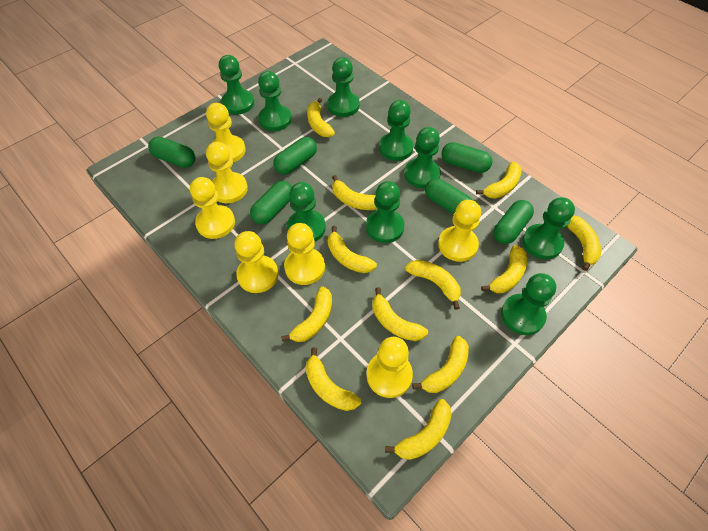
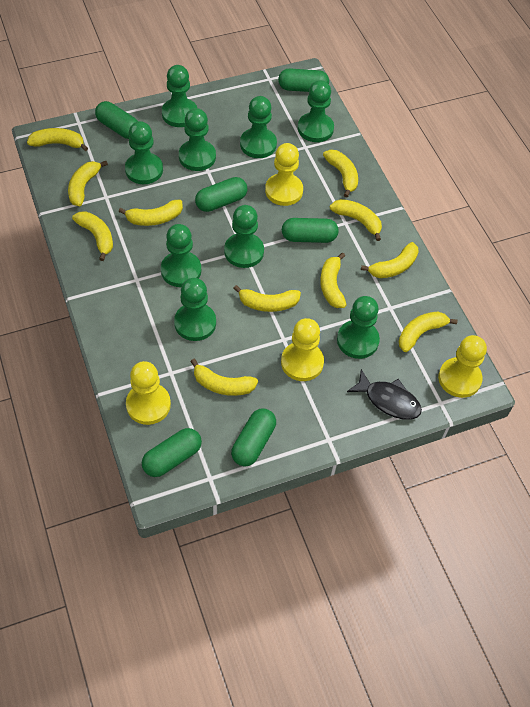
black fish: 0 -> 1
yellow banana: 12 -> 11
yellow pawn: 7 -> 4

